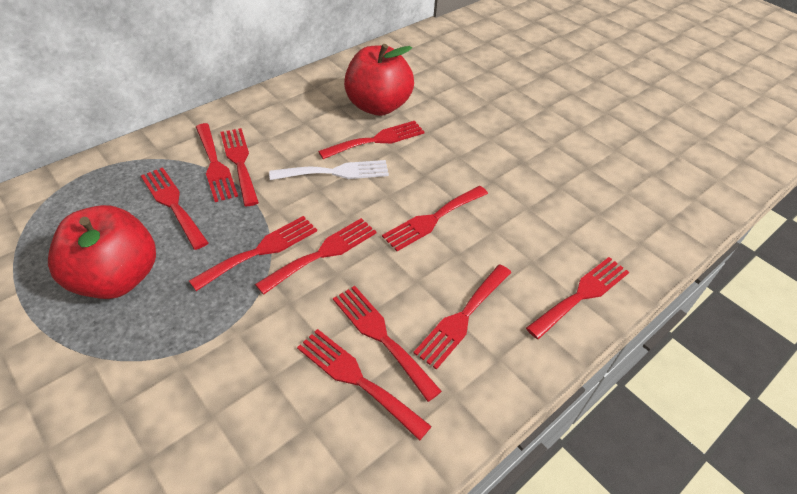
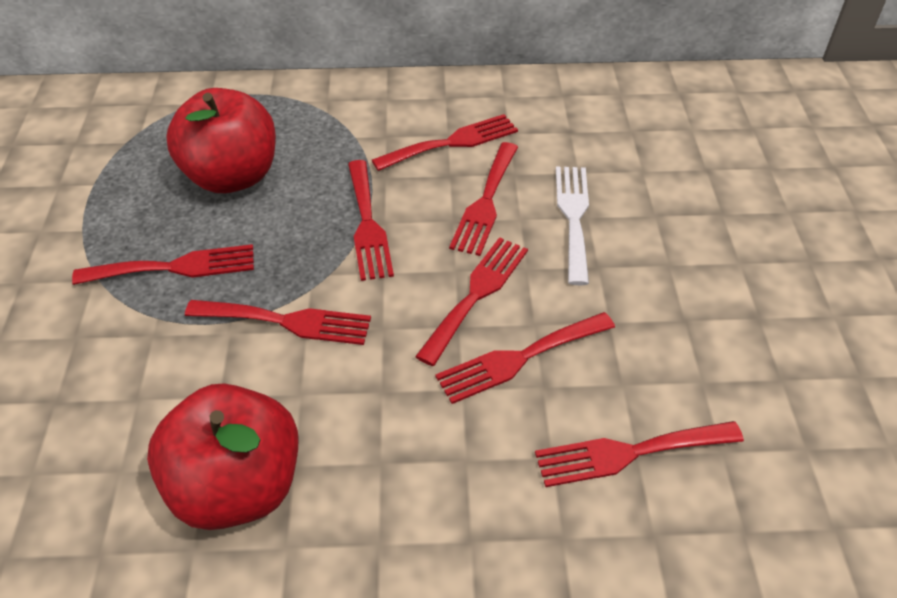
red fork: 11 -> 8

